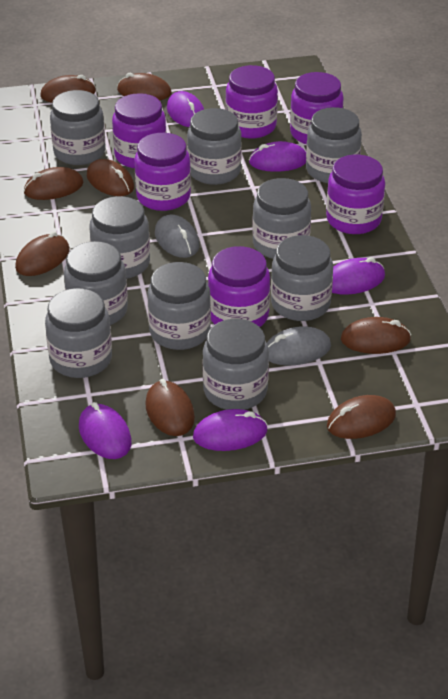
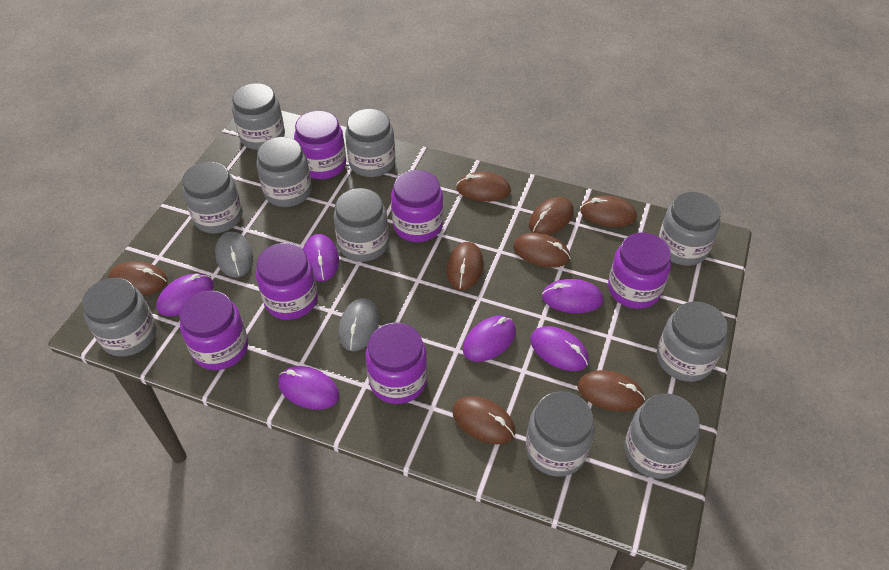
purple mouse: 5 -> 6

